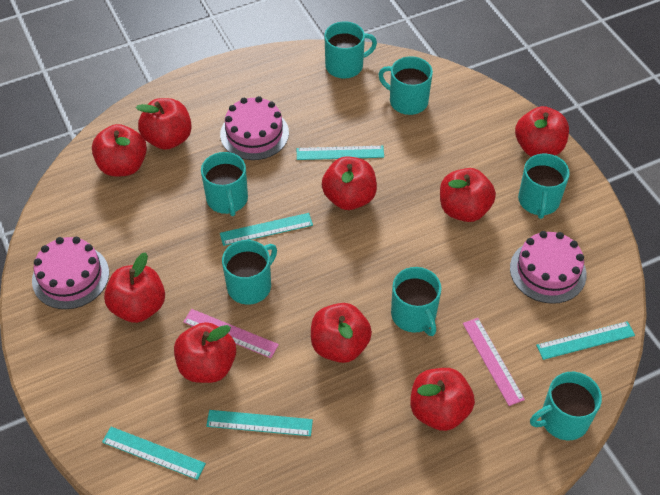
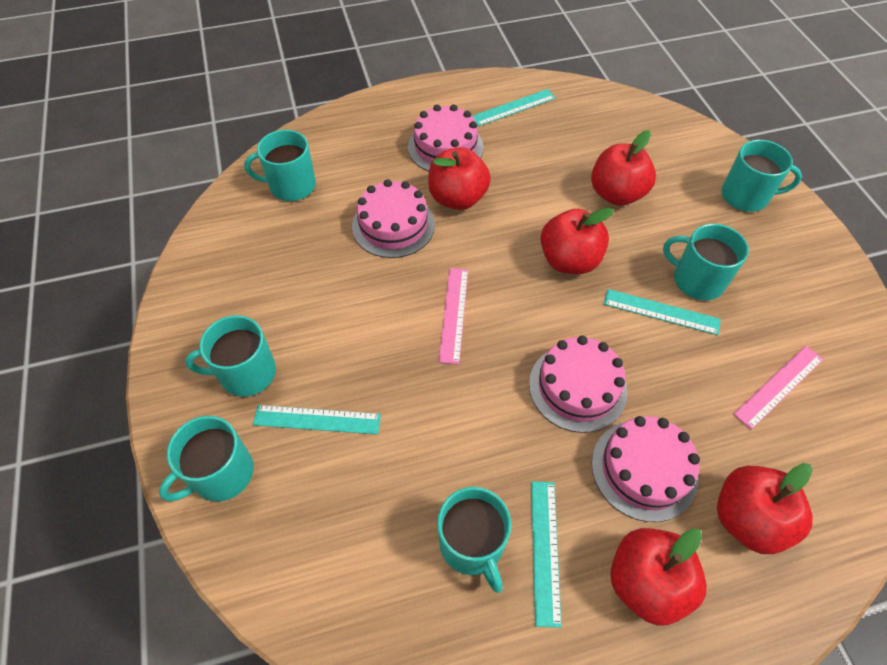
pink cake: 3 -> 4
red apple: 9 -> 5
turquoise mug: 7 -> 6
turquoise ruler: 5 -> 4

